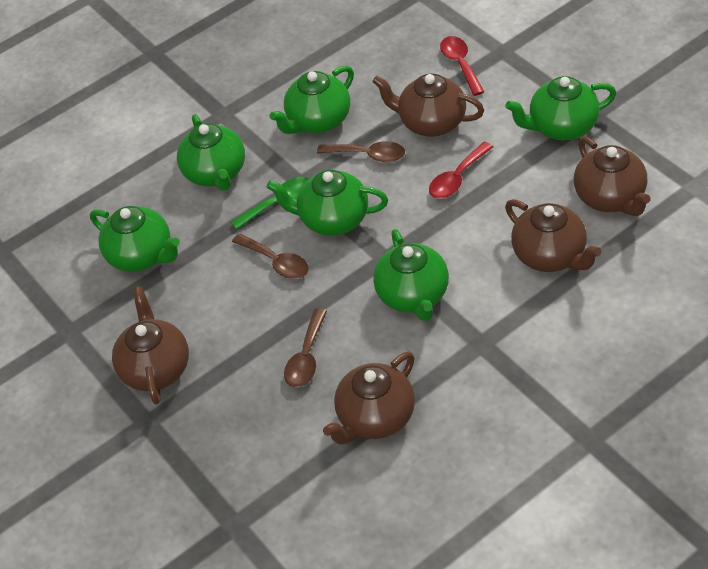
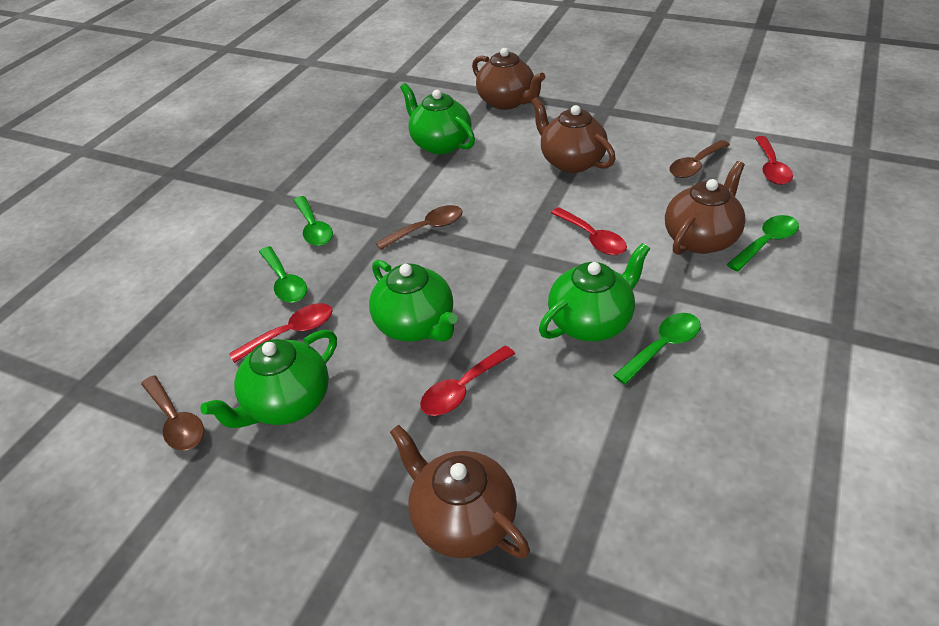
brown teapot: 5 -> 4
green spoon: 1 -> 4
green teapot: 6 -> 4
red spoon: 2 -> 4

